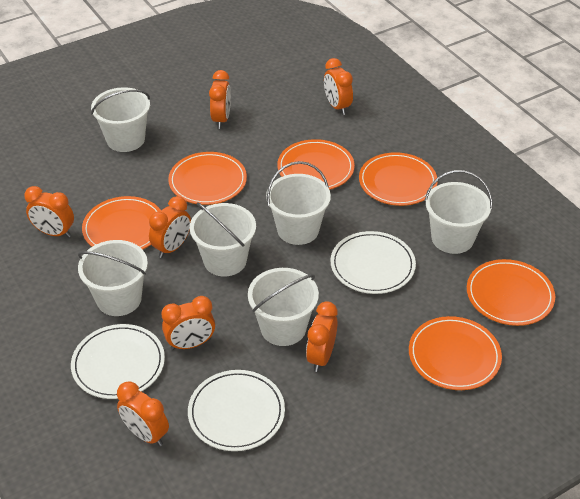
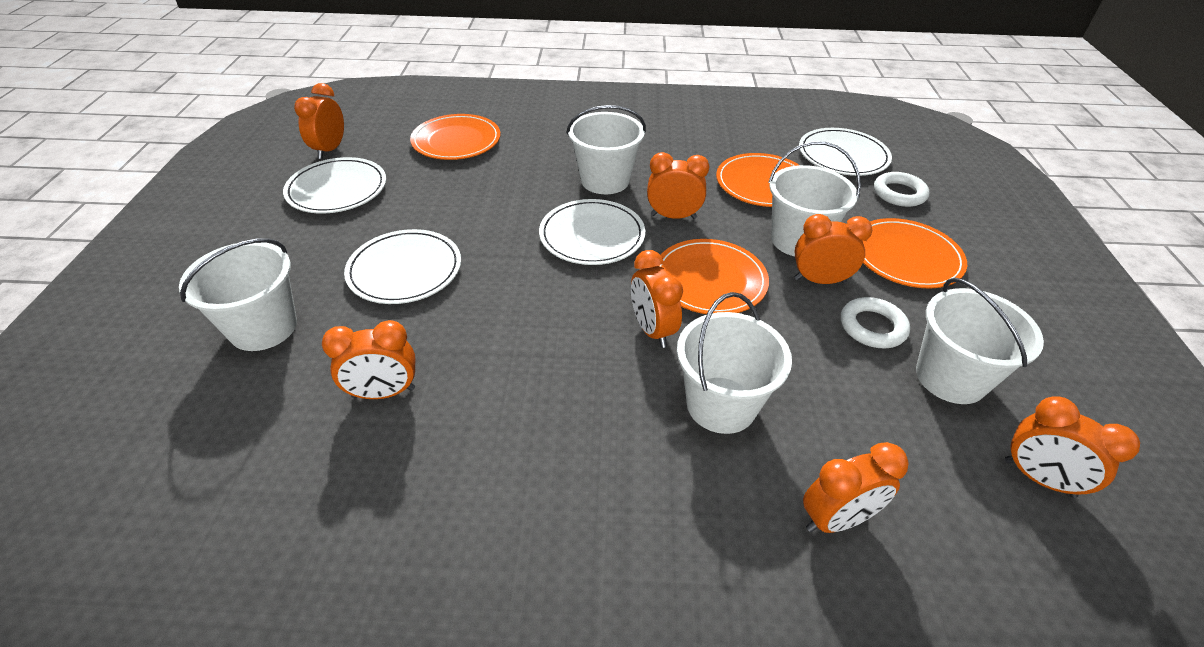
orange plate: 6 -> 4
white bucket: 6 -> 5
white plate: 3 -> 4
white ring: 0 -> 2

